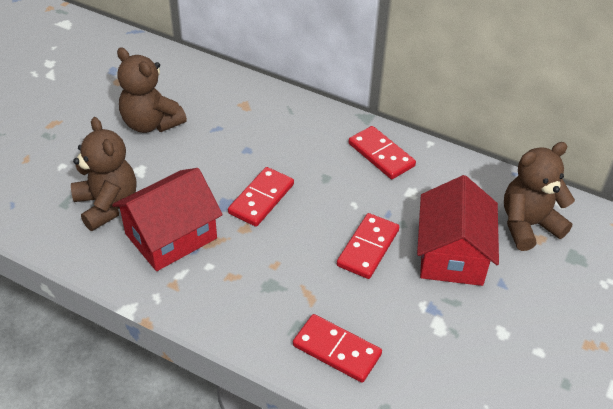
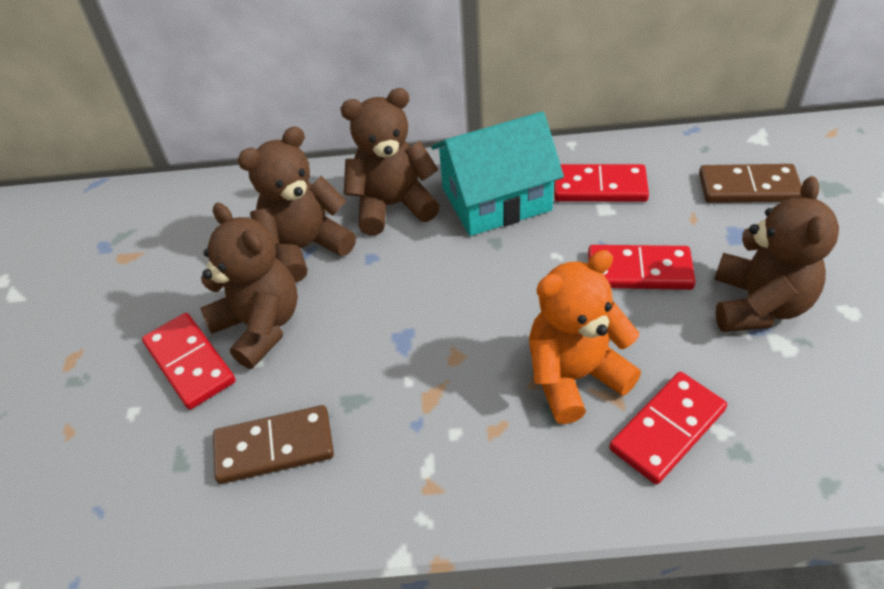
brown domino: 0 -> 2
brown teddy bear: 3 -> 4
orange teddy bear: 0 -> 1
red house: 2 -> 0
turquoise house: 0 -> 1

